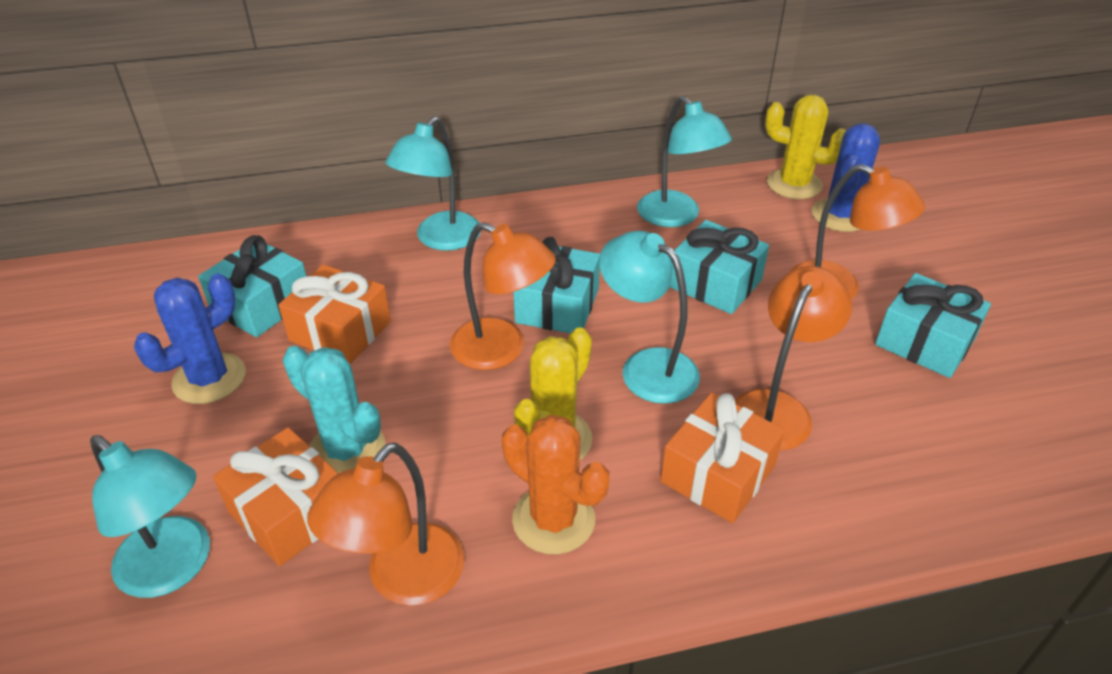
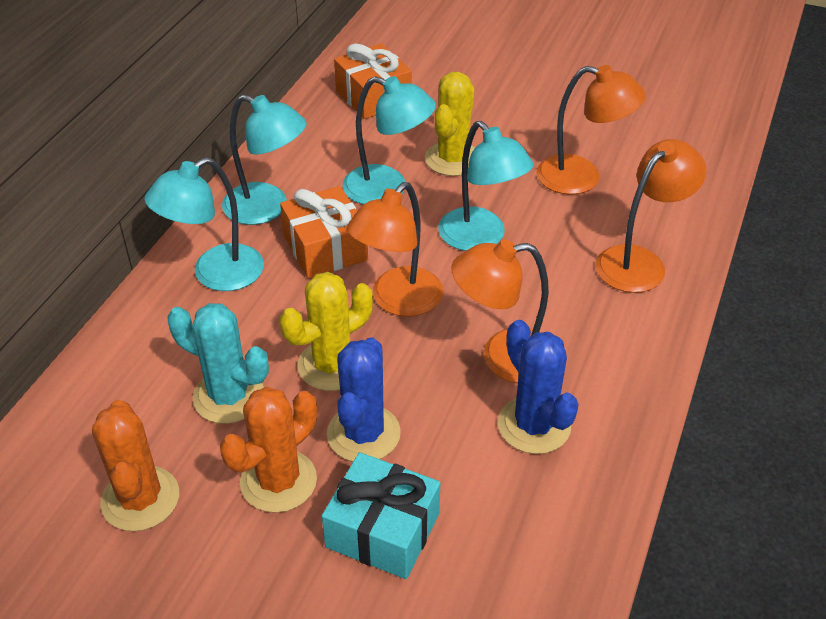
orange cactus: 1 -> 2
orange gift: 3 -> 2
turquoise gift: 4 -> 1

